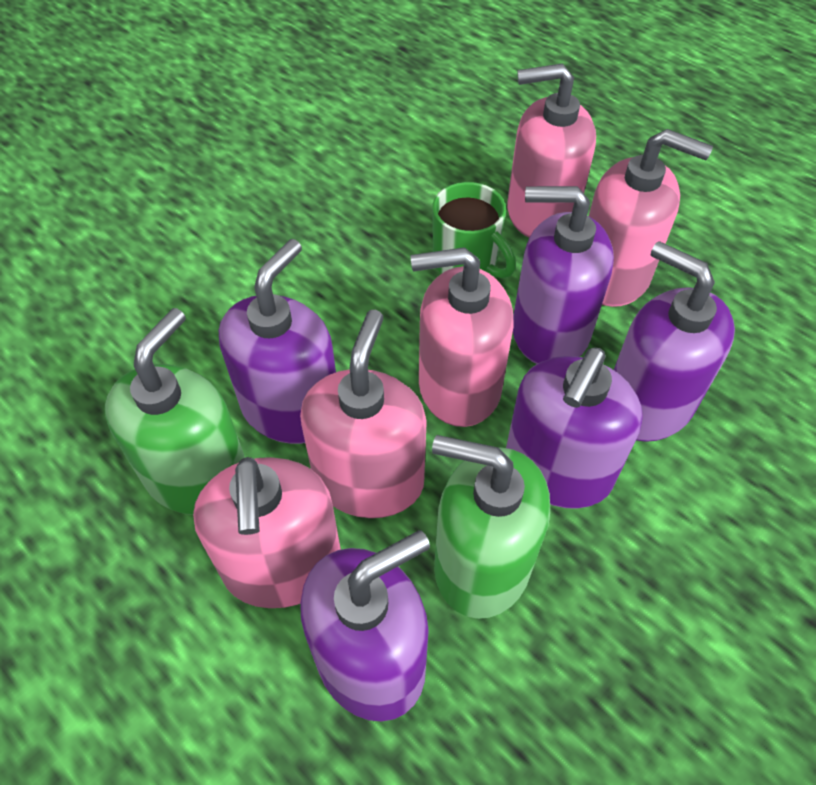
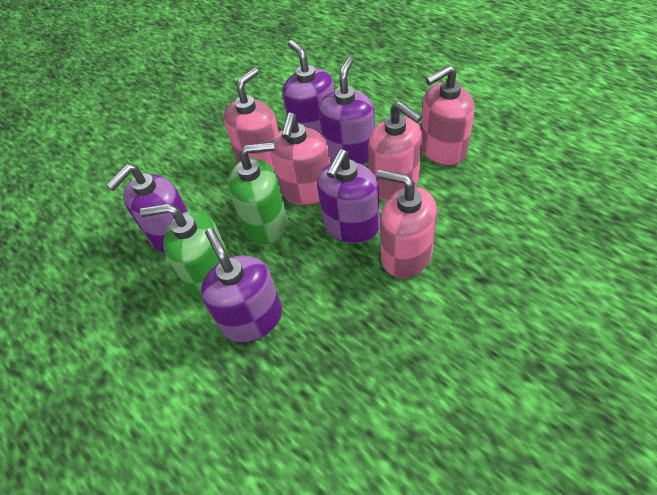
green mug: 1 -> 0

